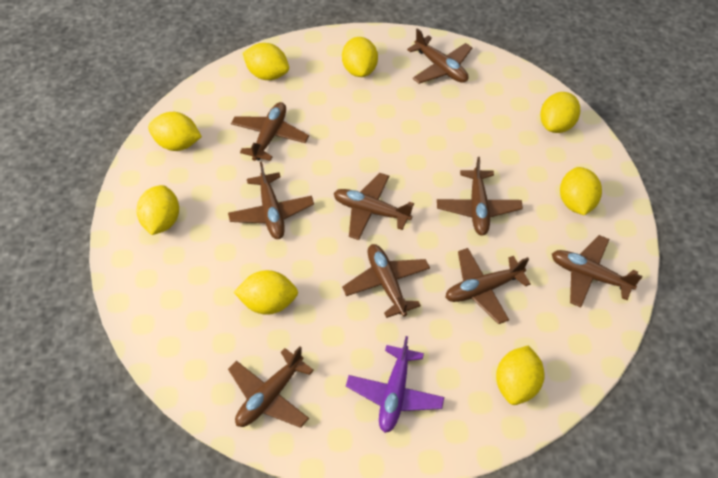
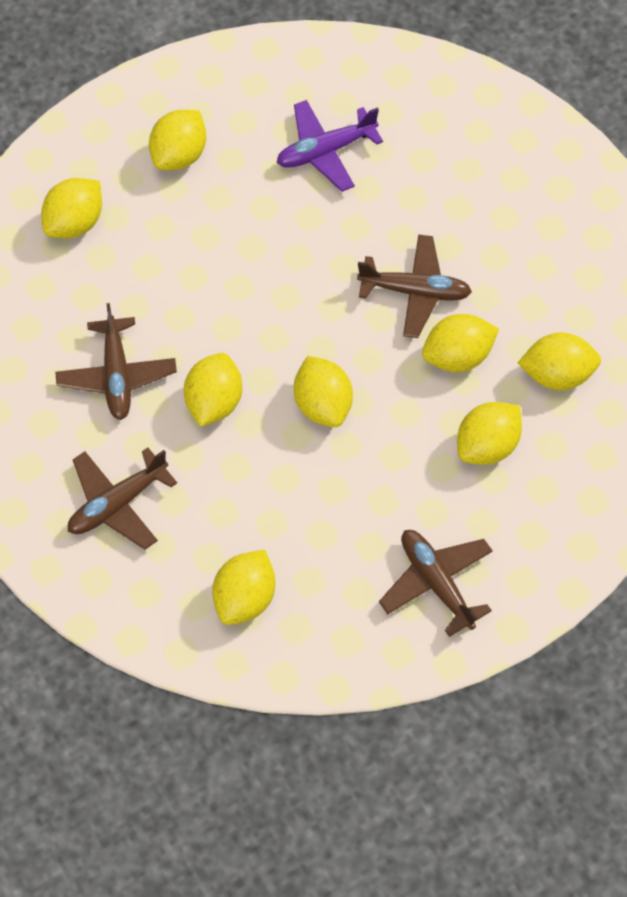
brown plane: 9 -> 4

